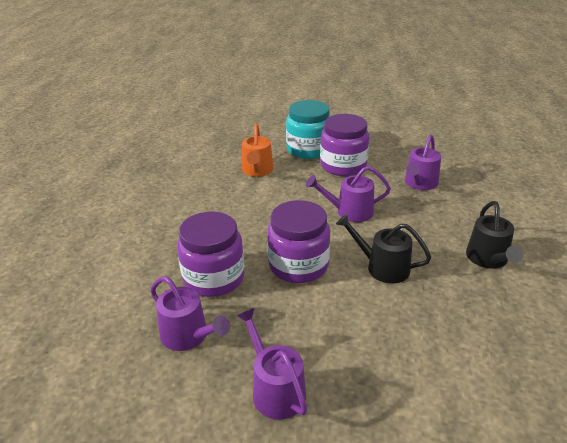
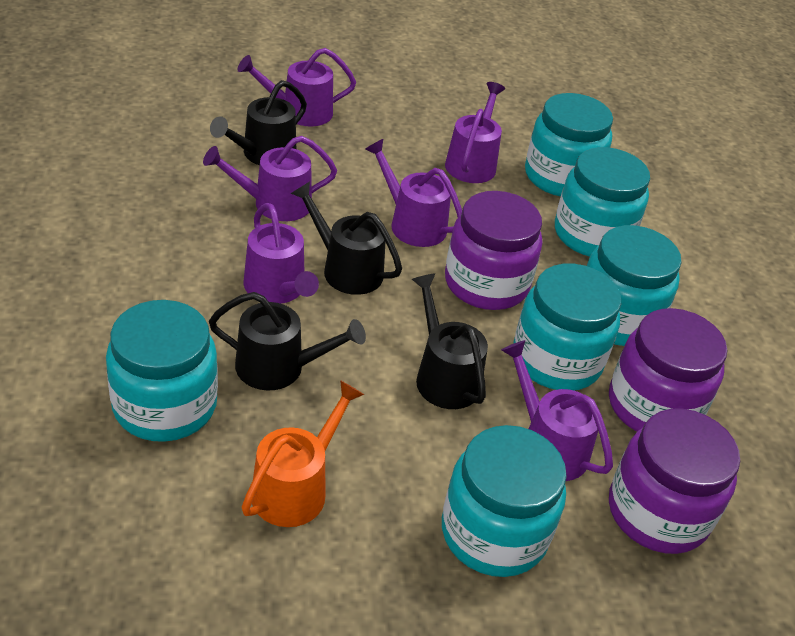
black watering can: 2 -> 4
purple watering can: 4 -> 6
turquoise jar: 1 -> 6

